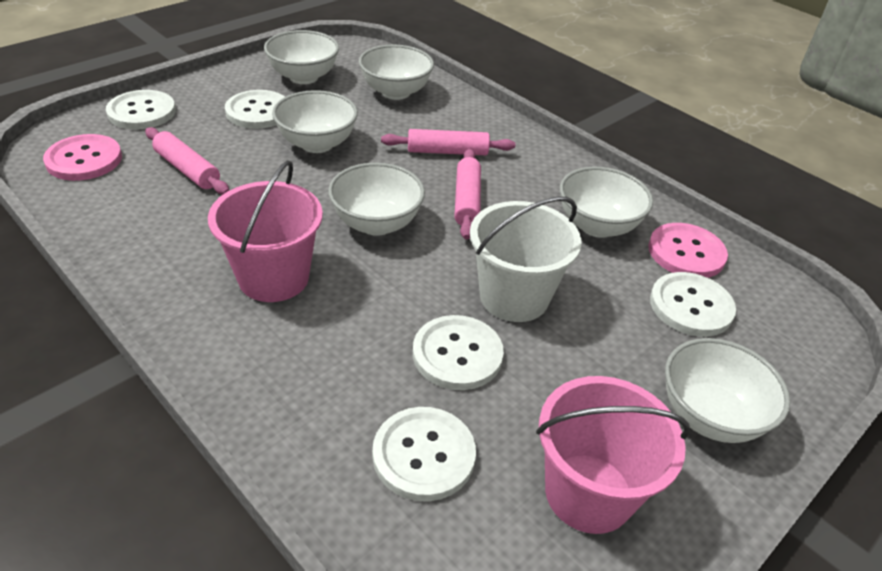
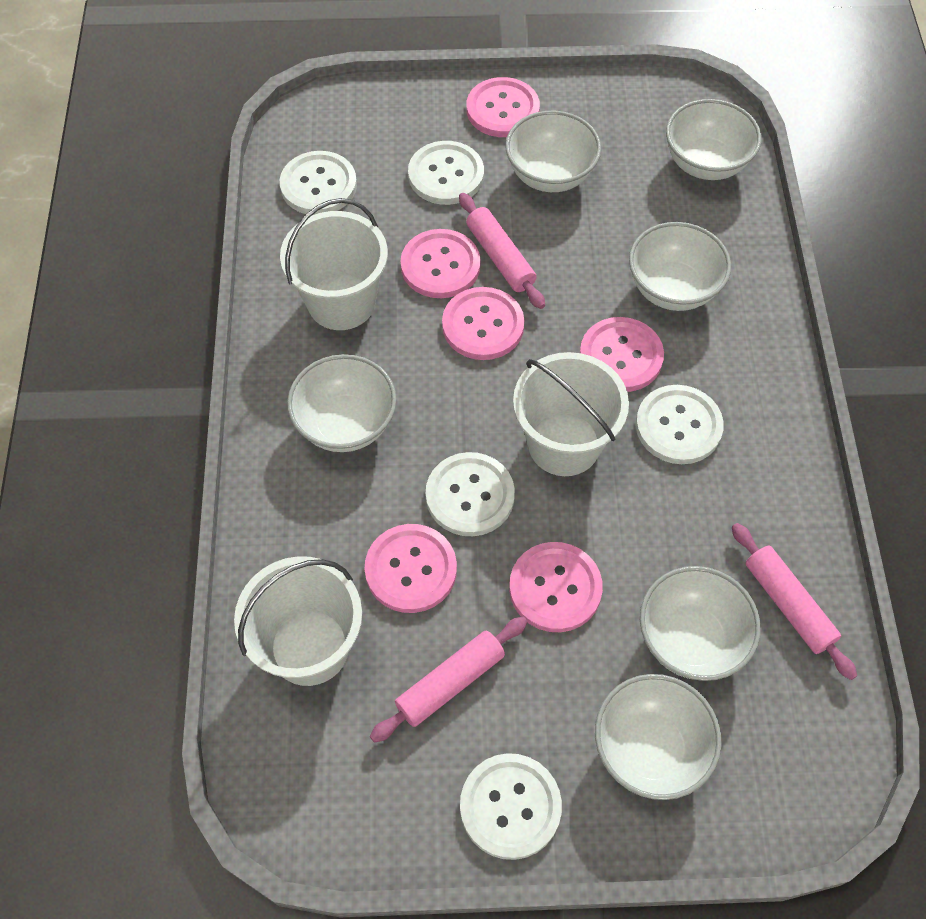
pink bucket: 2 -> 0
pink button: 2 -> 6
white bucket: 1 -> 3

